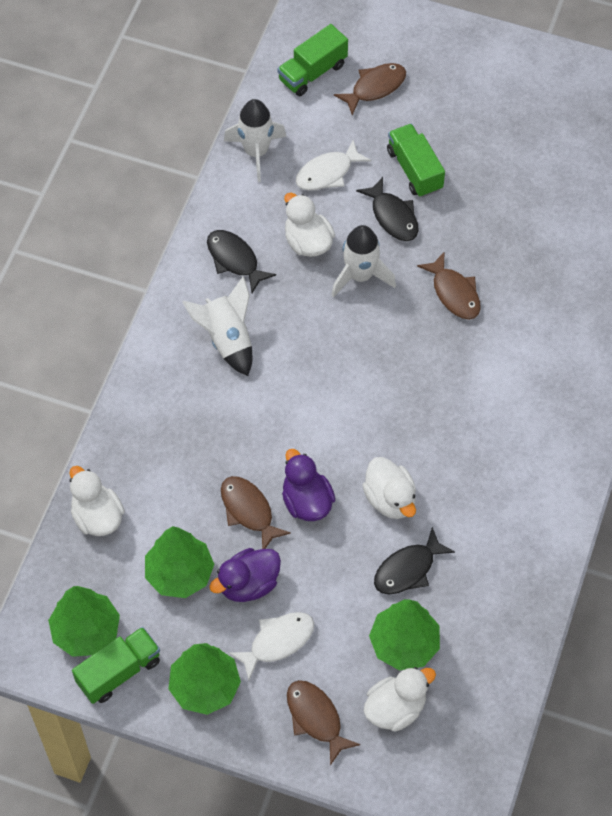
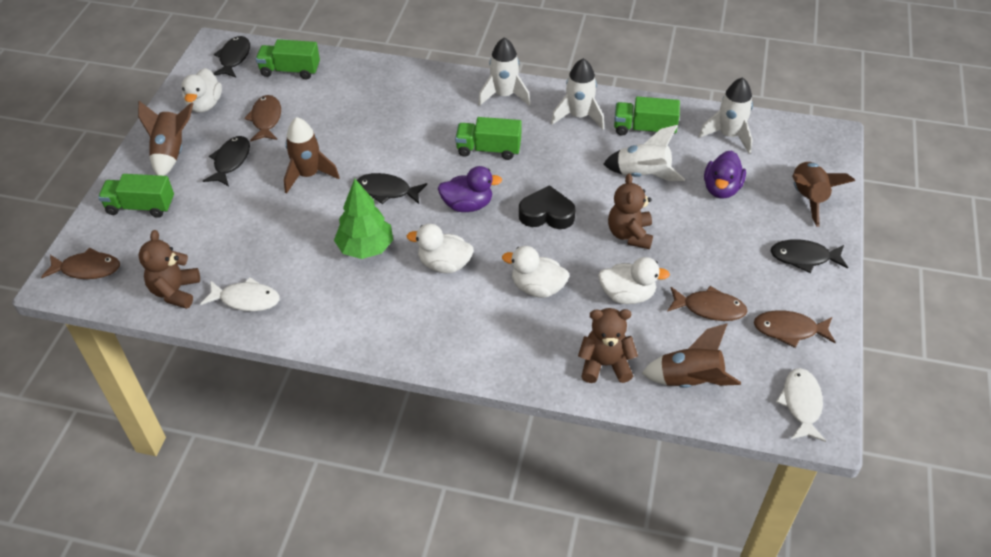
black fish: 3 -> 4
black heart: 0 -> 1
brown rocket: 0 -> 4
brown teddy bear: 0 -> 3
green tree: 4 -> 1
green truck: 3 -> 4
white rocket: 3 -> 4

